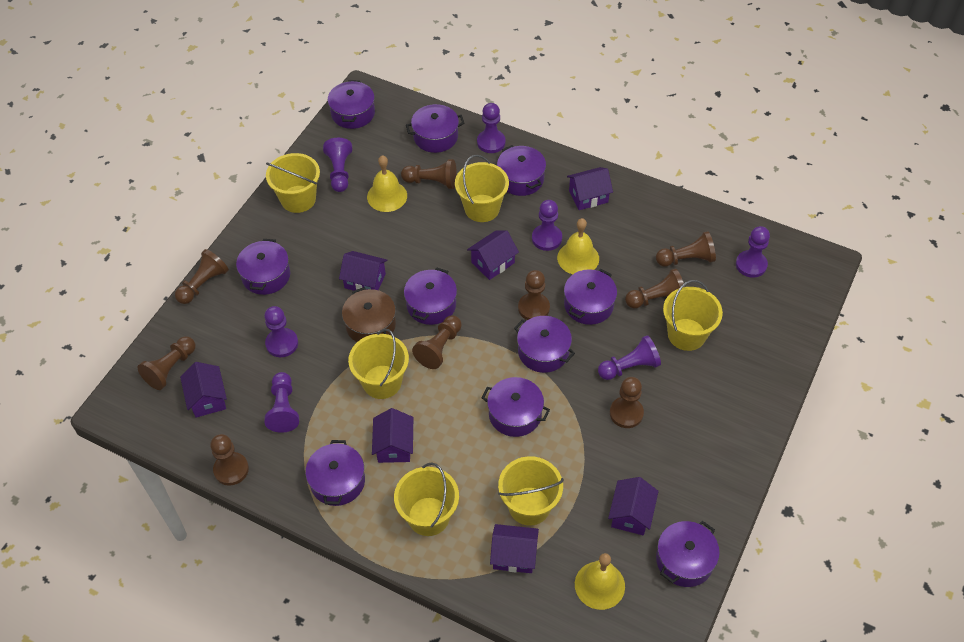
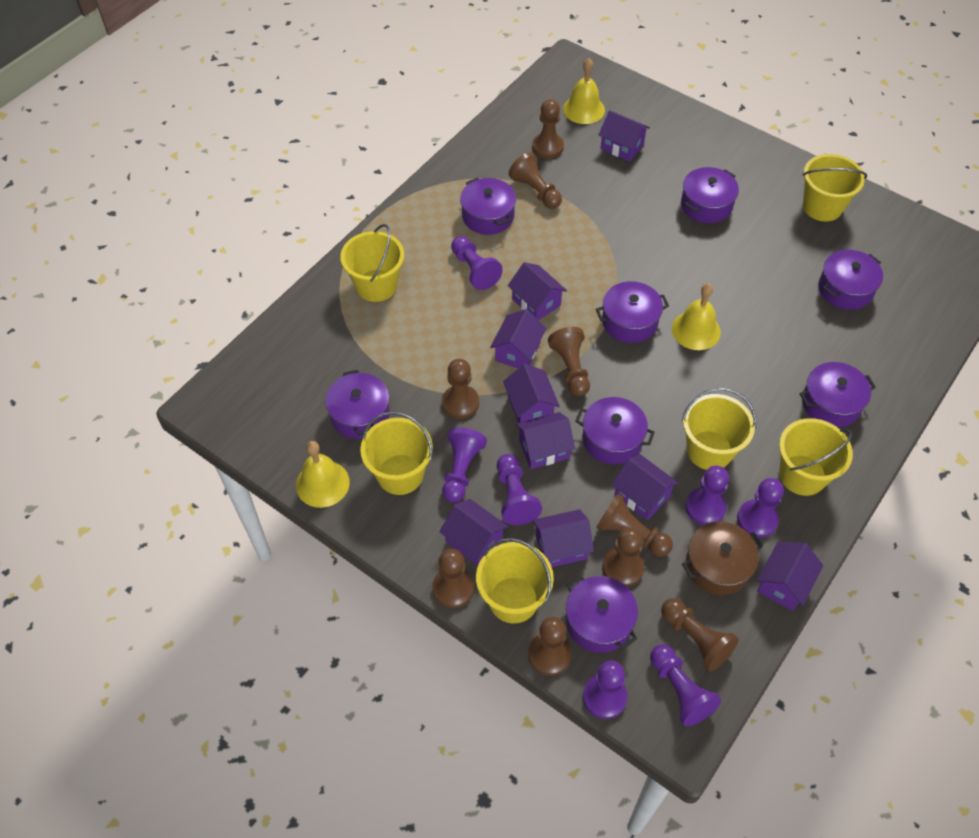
purple house: 7 -> 9
purple pot: 10 -> 8

